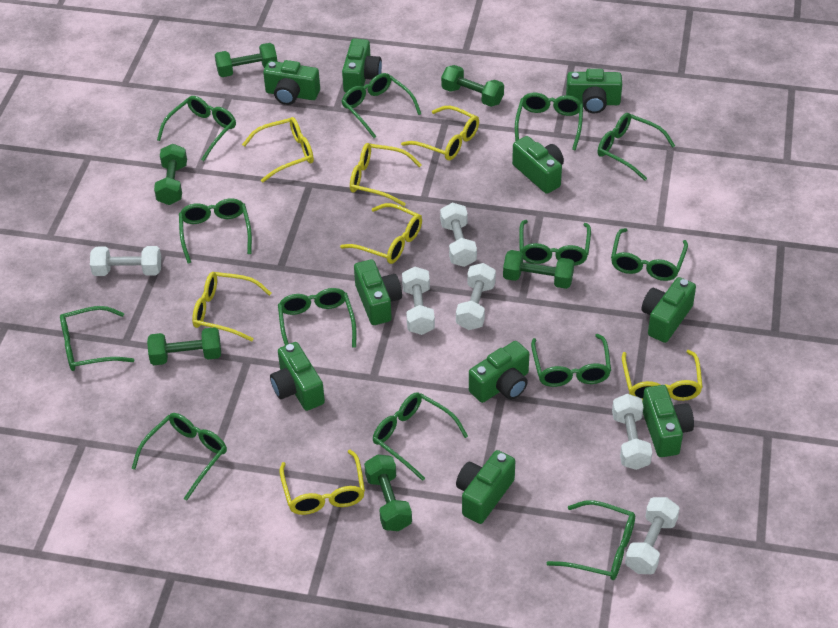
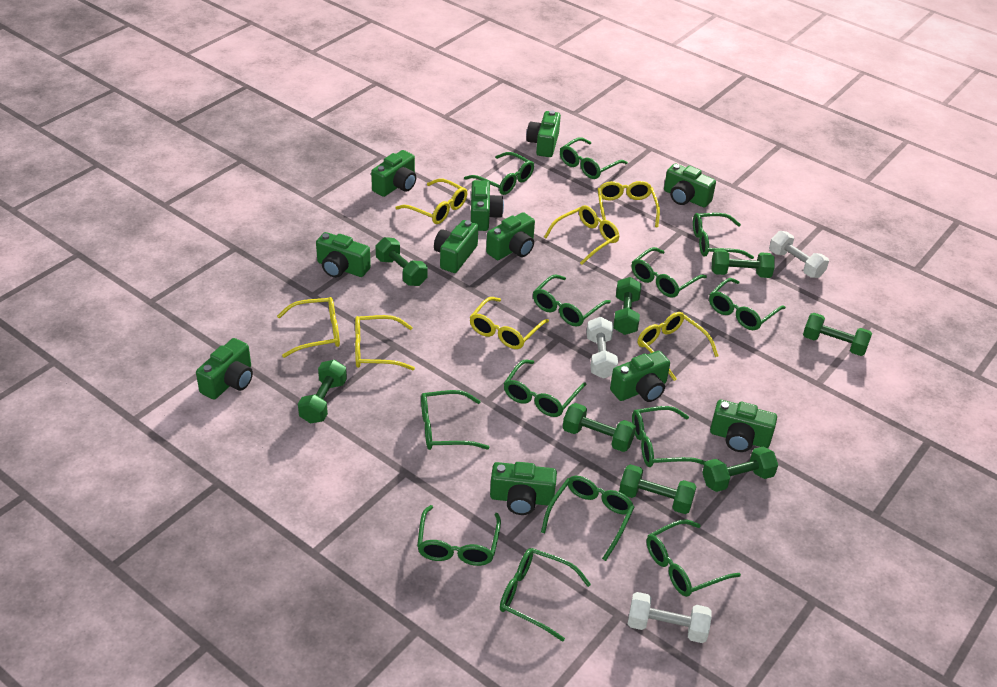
green camera: 10 -> 11
green dumbbell: 6 -> 8
white dumbbell: 6 -> 3

